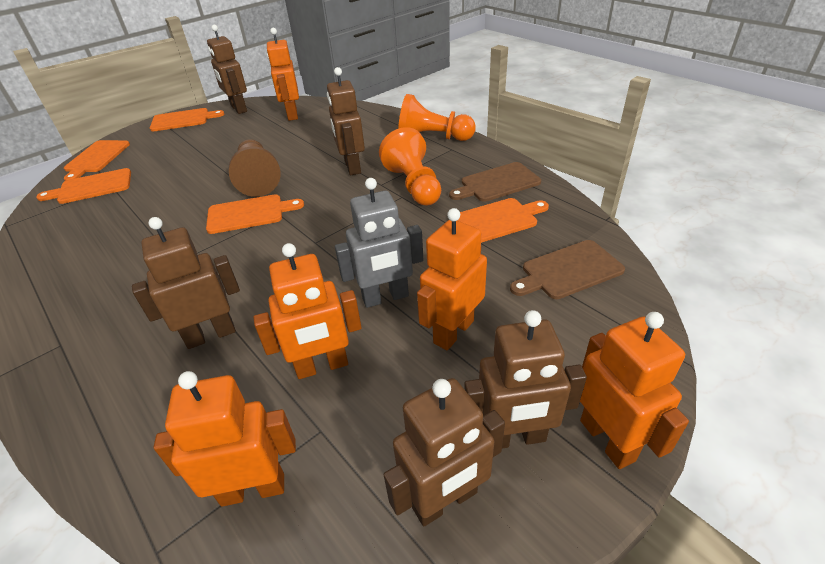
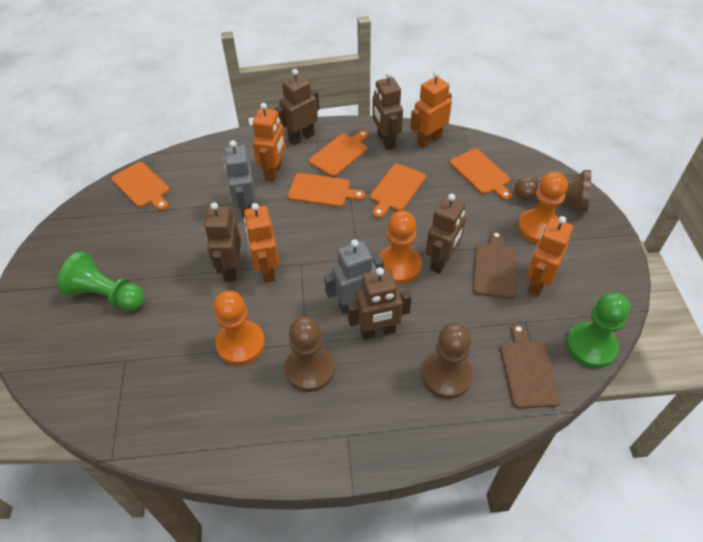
brown pawn: 1 -> 3
green pawn: 0 -> 2
grey robot: 1 -> 2
orange pawn: 2 -> 3
orange robot: 5 -> 4

